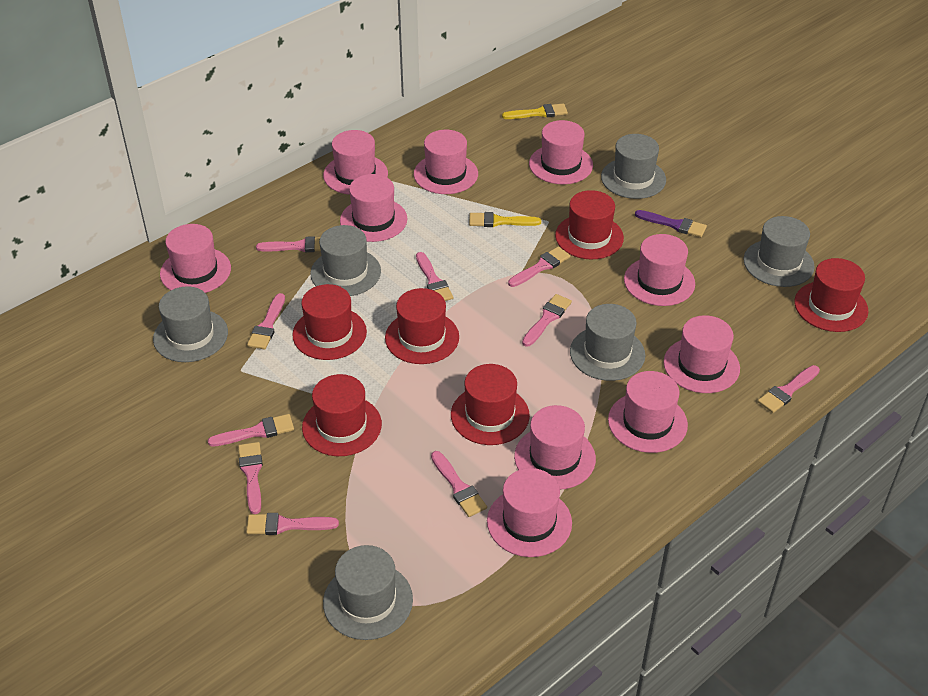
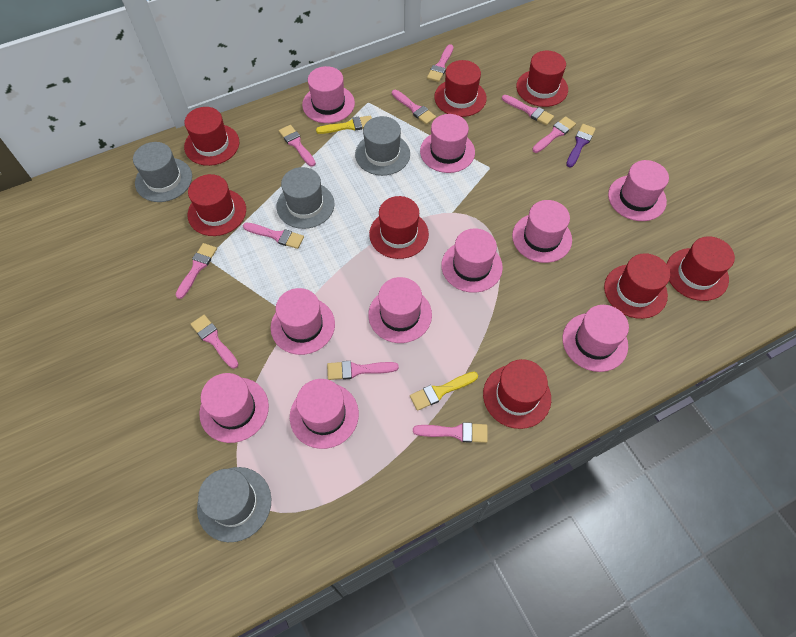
grey hat: 6 -> 4
red hat: 6 -> 8

